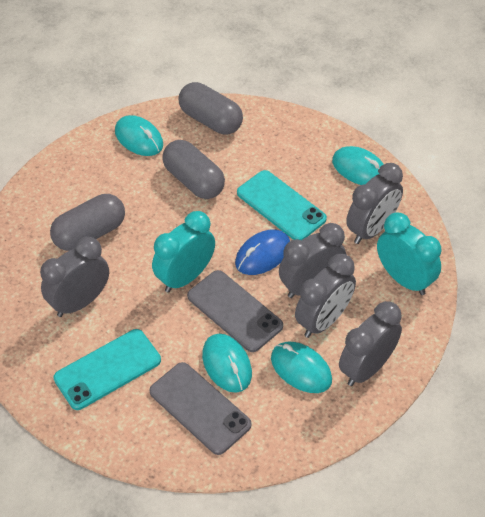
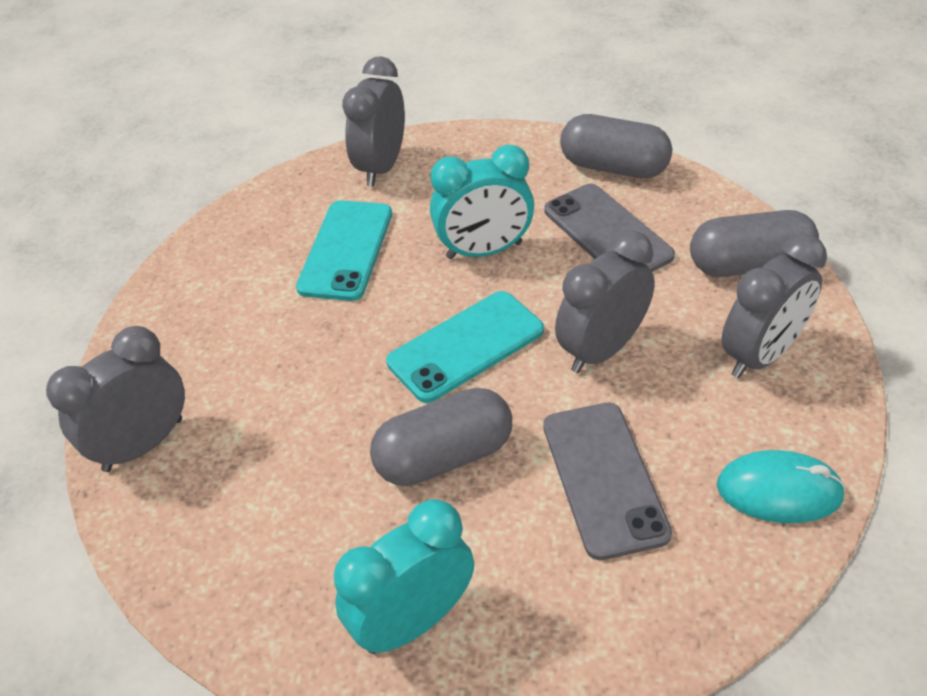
blue mouse: 1 -> 0
grey clock: 5 -> 4
turquoise mouse: 4 -> 1

